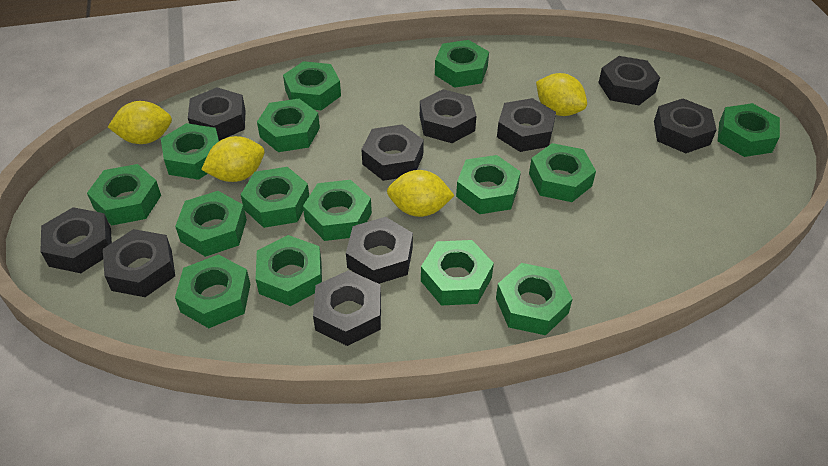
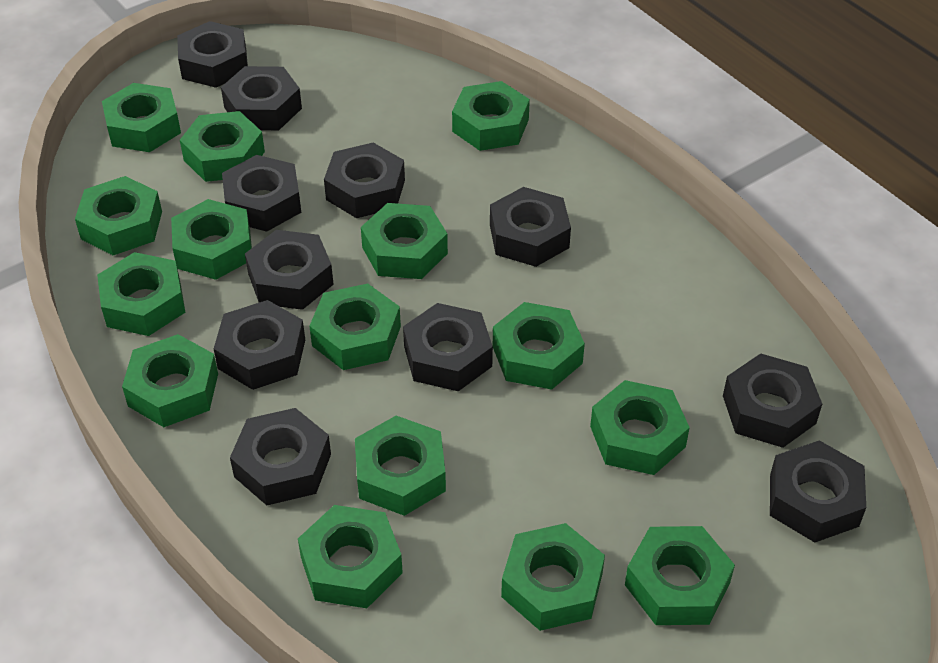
black nut: 10 -> 11
yellow lemon: 4 -> 0

